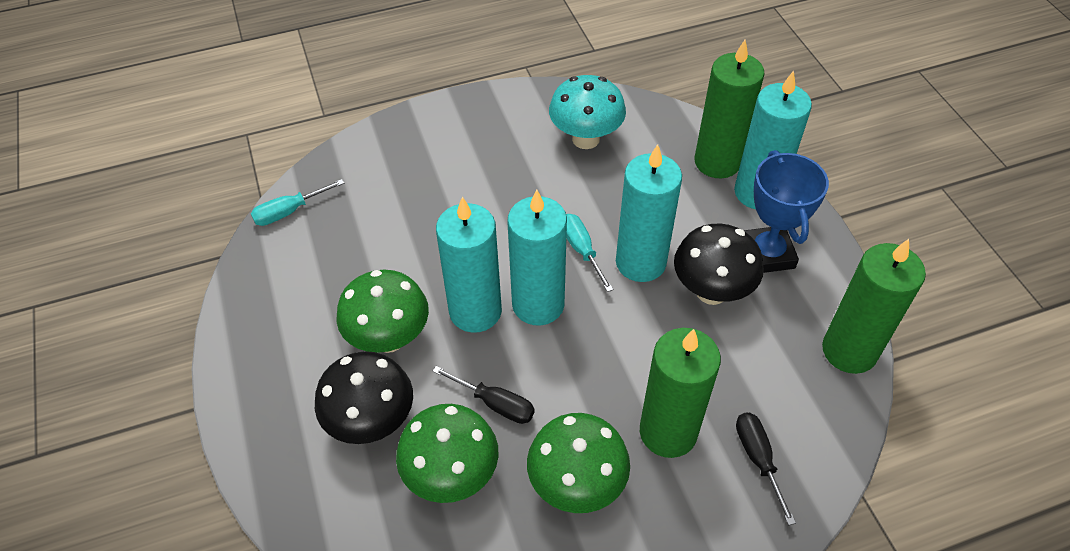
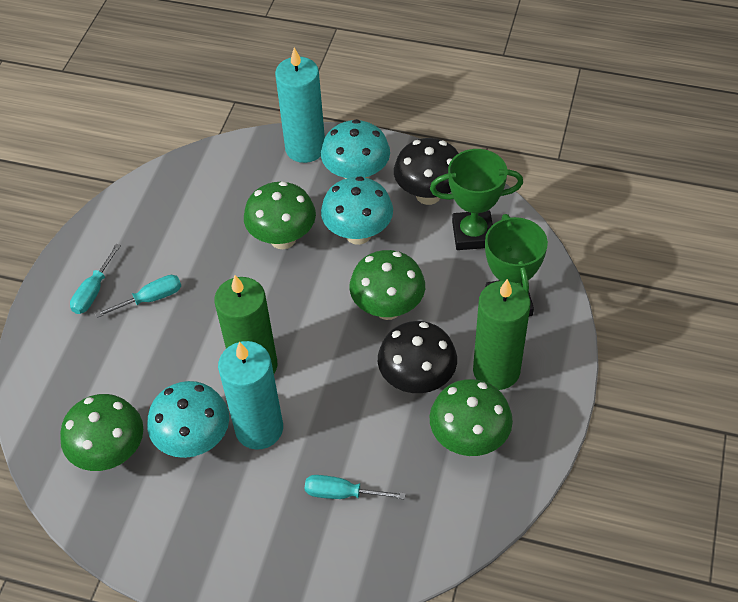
black screwdriver: 2 -> 0
blue trophy: 1 -> 0
green candle: 3 -> 2
green mushroom: 3 -> 4
green trophy: 0 -> 2
turquoise candle: 4 -> 2
turquoise mushroom: 1 -> 3
turquoise screwdriver: 2 -> 3

